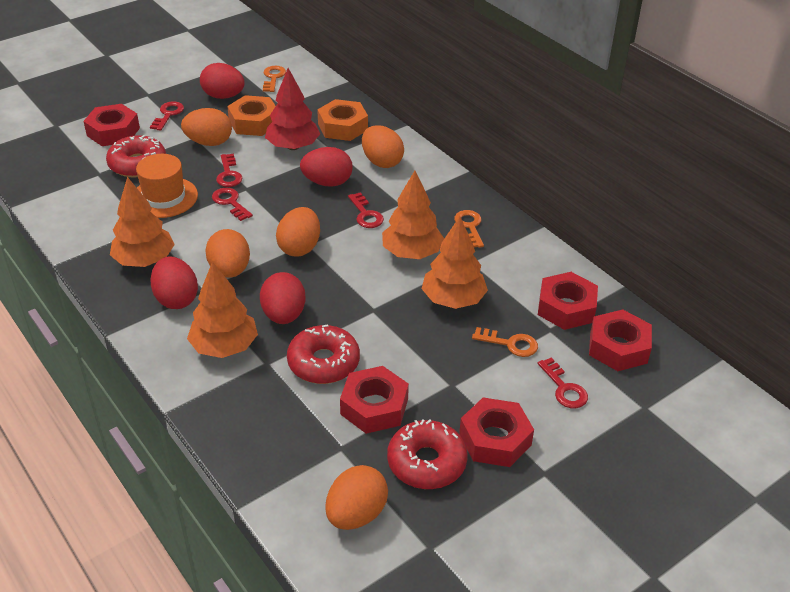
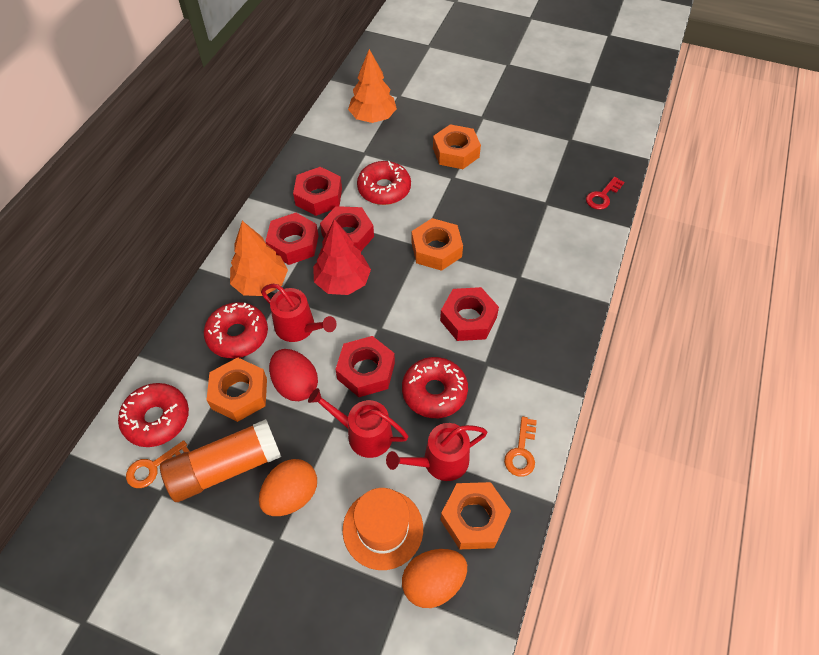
orange egg: 5 -> 2
orange glue stick: 0 -> 1
orange key: 3 -> 2
orange nut: 2 -> 4
orange tree: 4 -> 2
red donut: 3 -> 4
red egg: 4 -> 1
red key: 5 -> 1
red watering can: 0 -> 3

